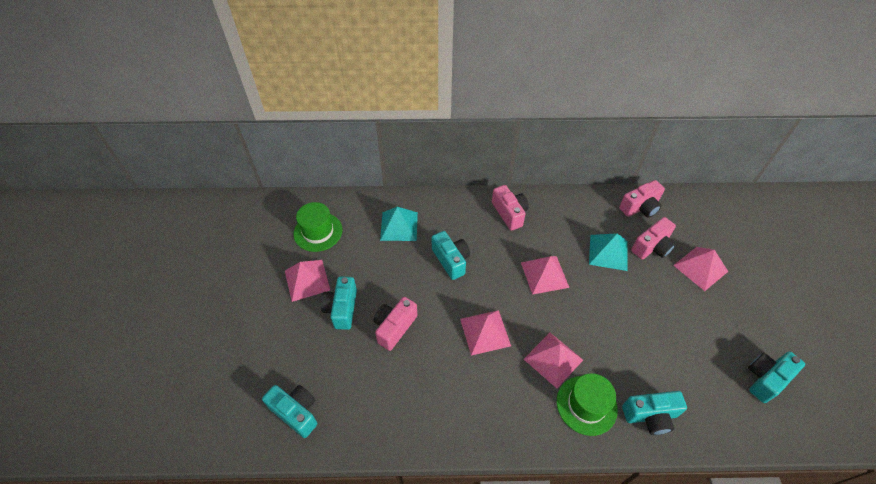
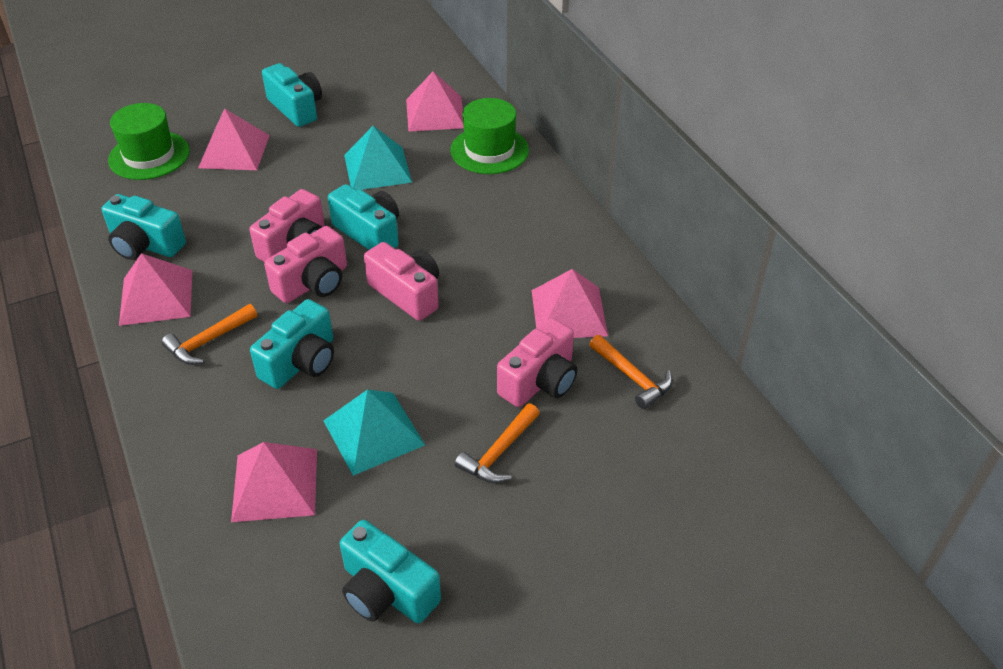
orange hammer: 0 -> 3

